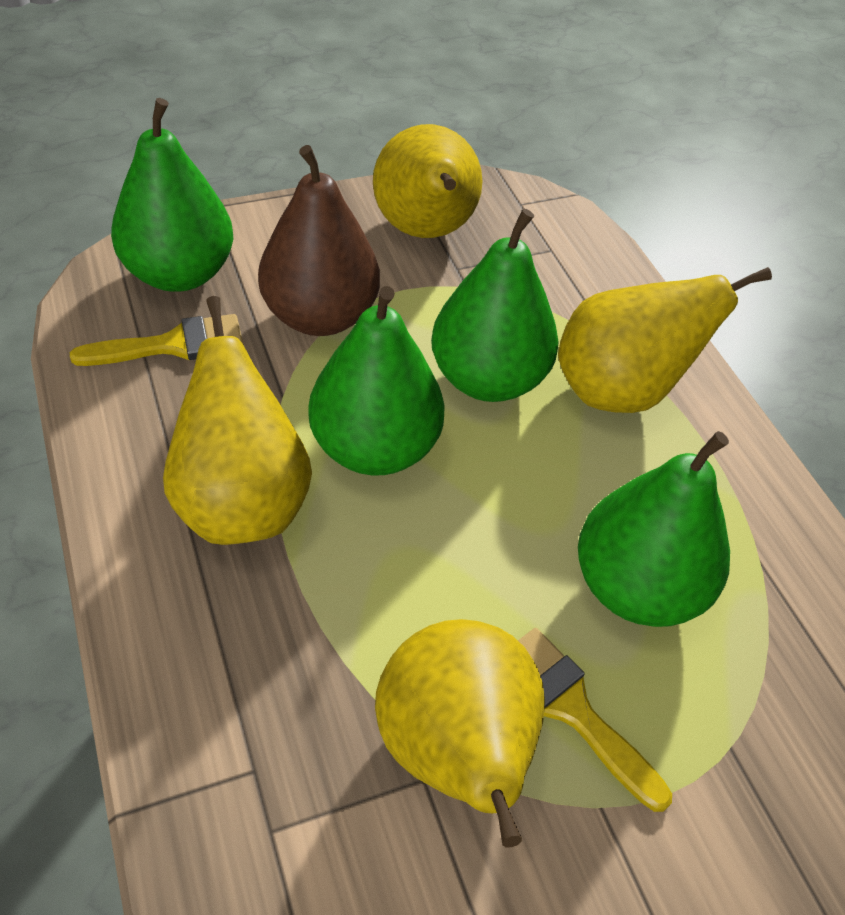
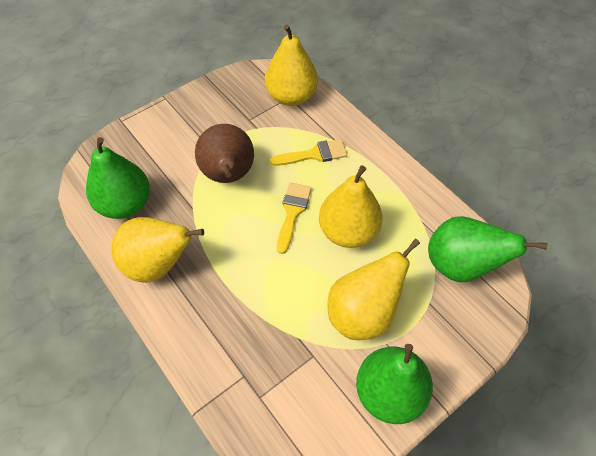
green pear: 4 -> 3

